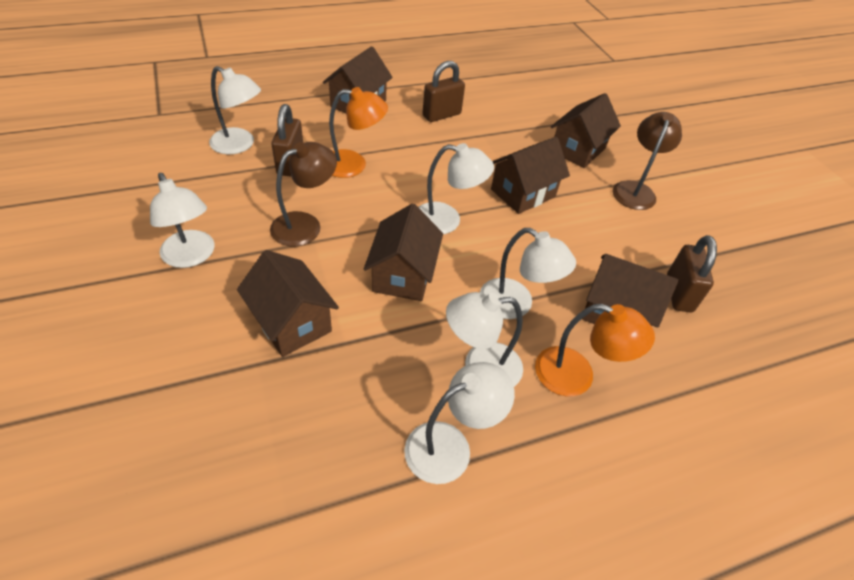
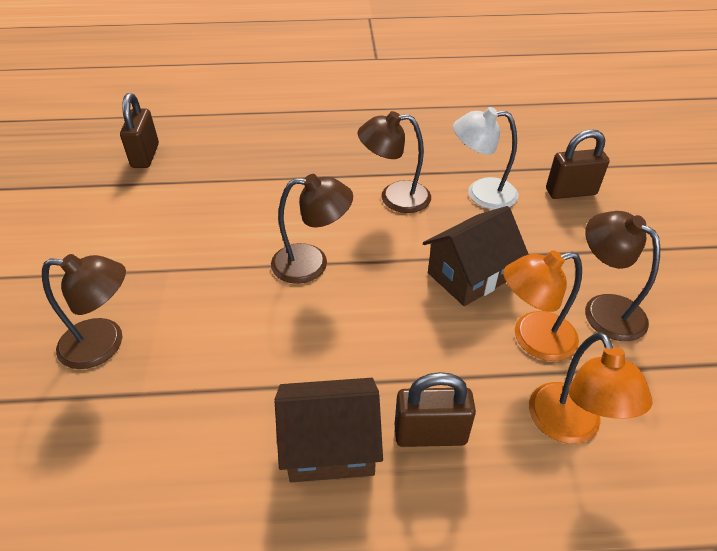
brown house: 6 -> 2
brown lamp: 2 -> 4
white lamp: 6 -> 1

